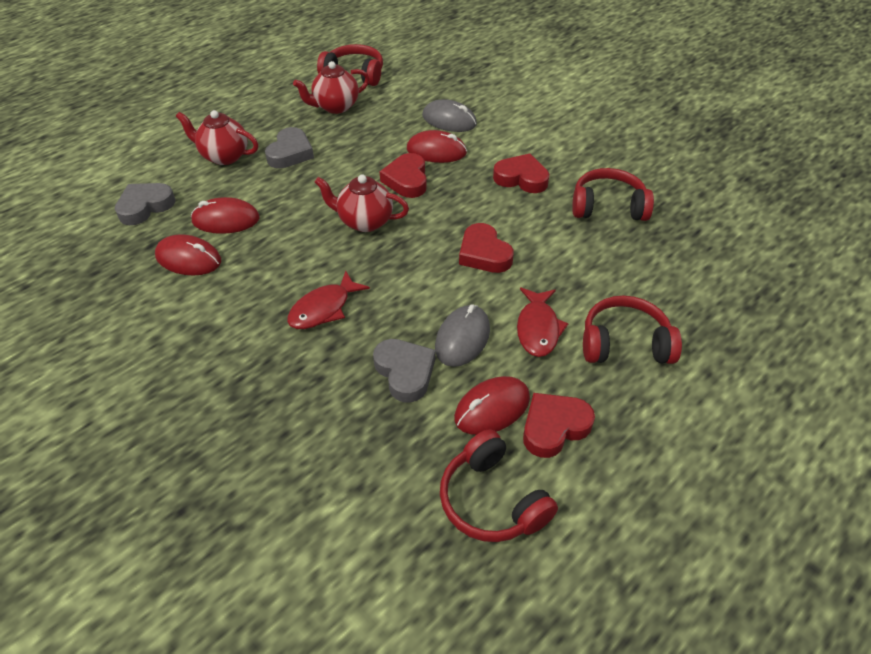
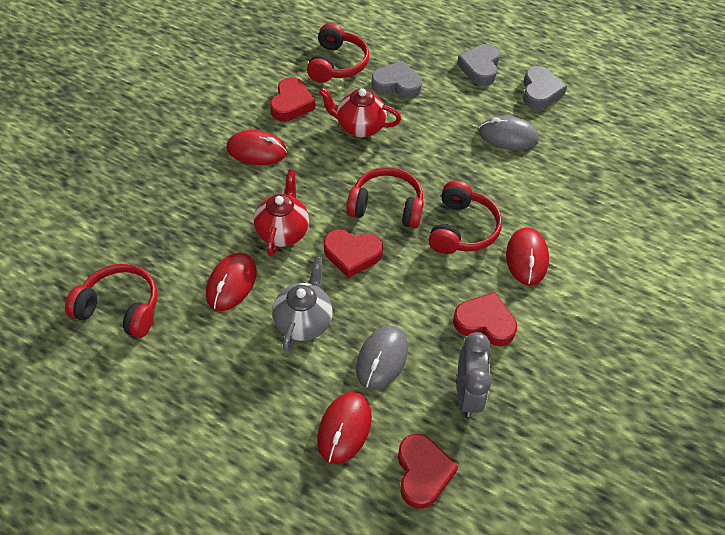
grey clock: 0 -> 1
grey teapot: 0 -> 1
red fish: 2 -> 0
red teapot: 3 -> 2

